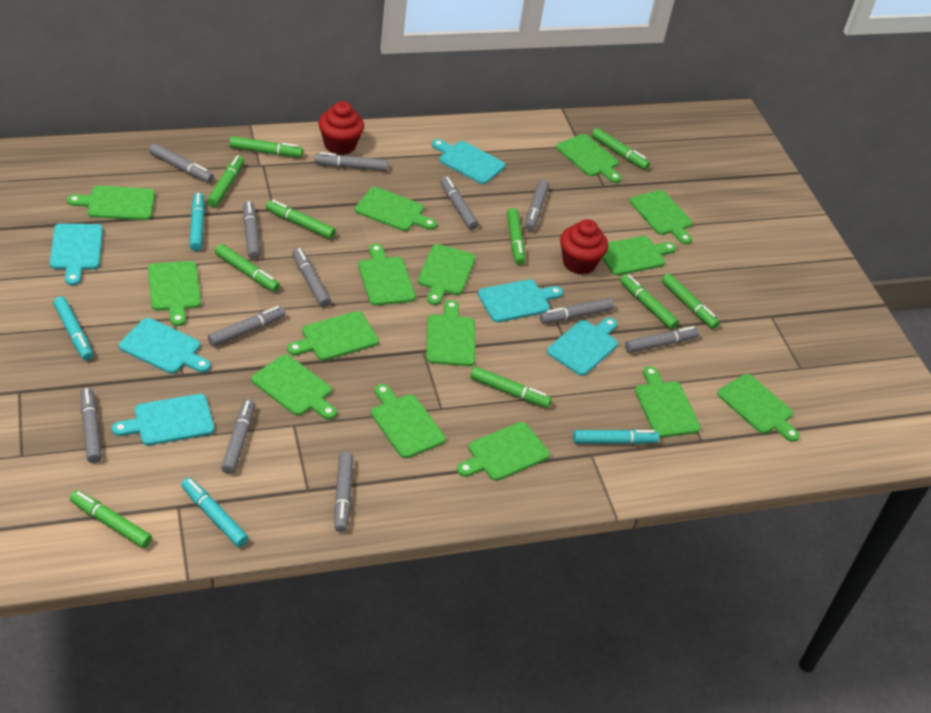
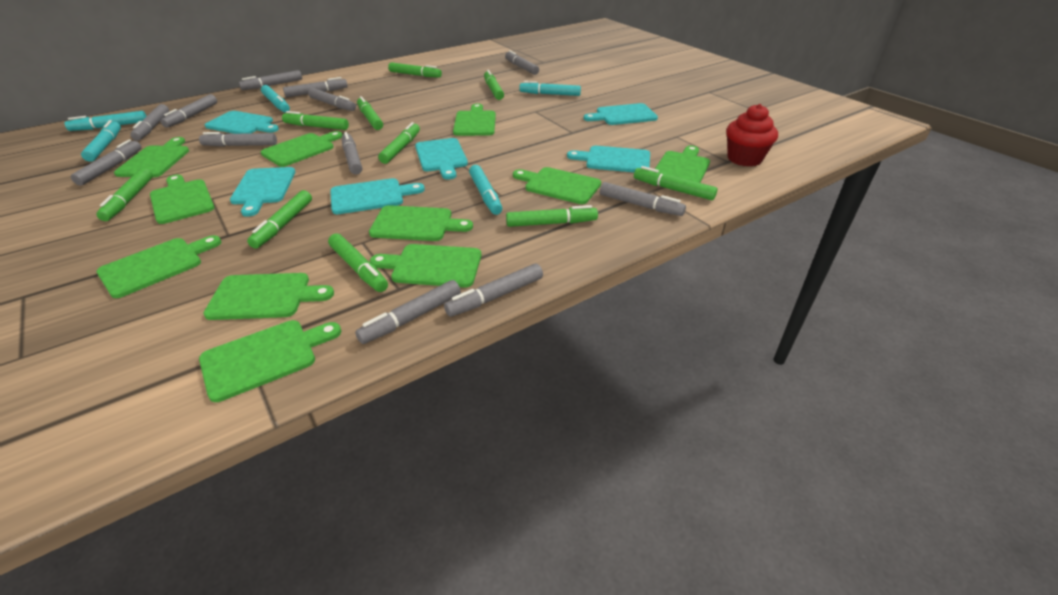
green cutting board: 15 -> 11
red cupcake: 2 -> 1
turquoise marker: 4 -> 5

